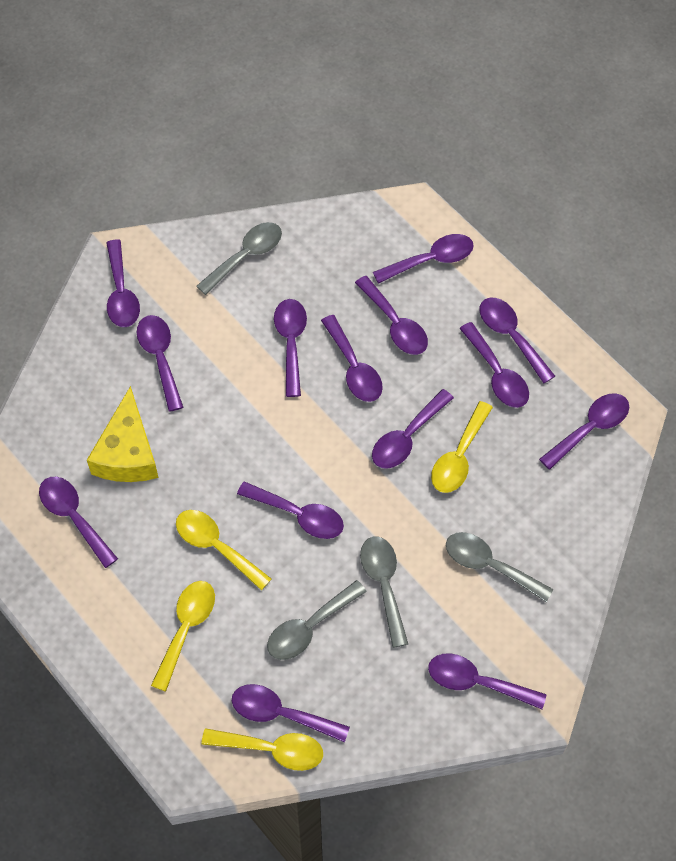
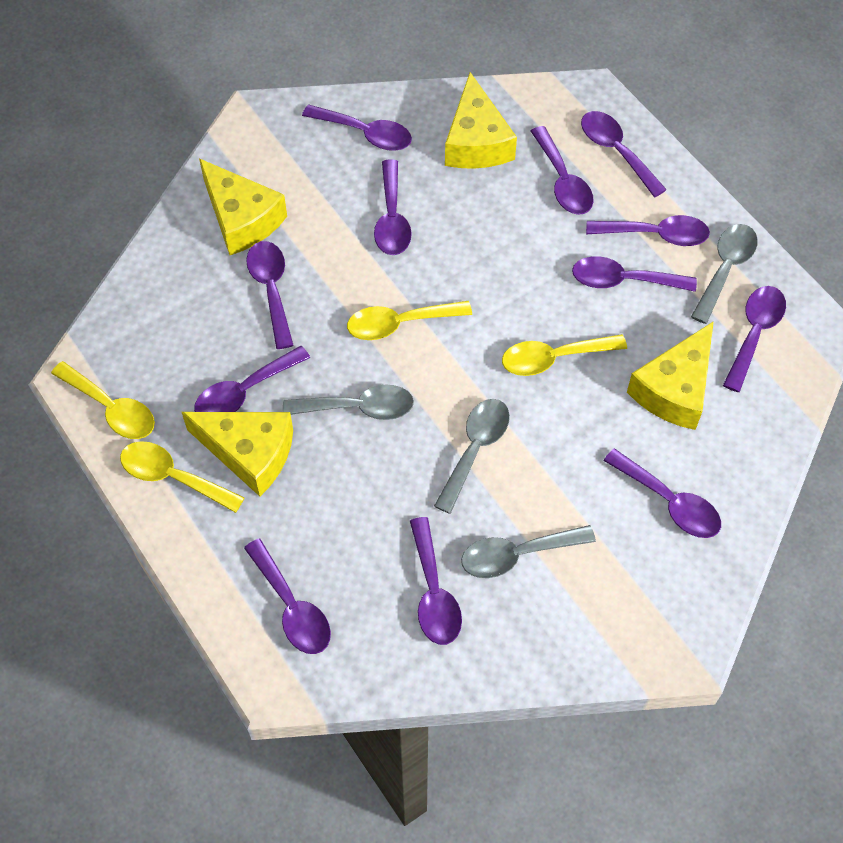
purple spoon: 14 -> 12
yellow cheese: 1 -> 4

